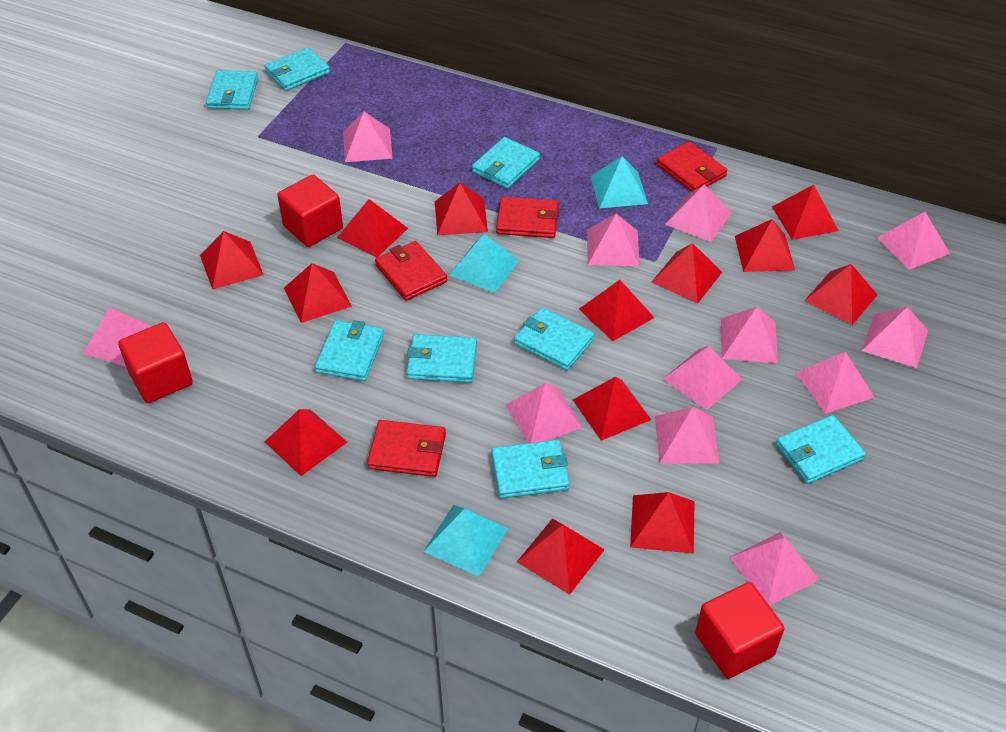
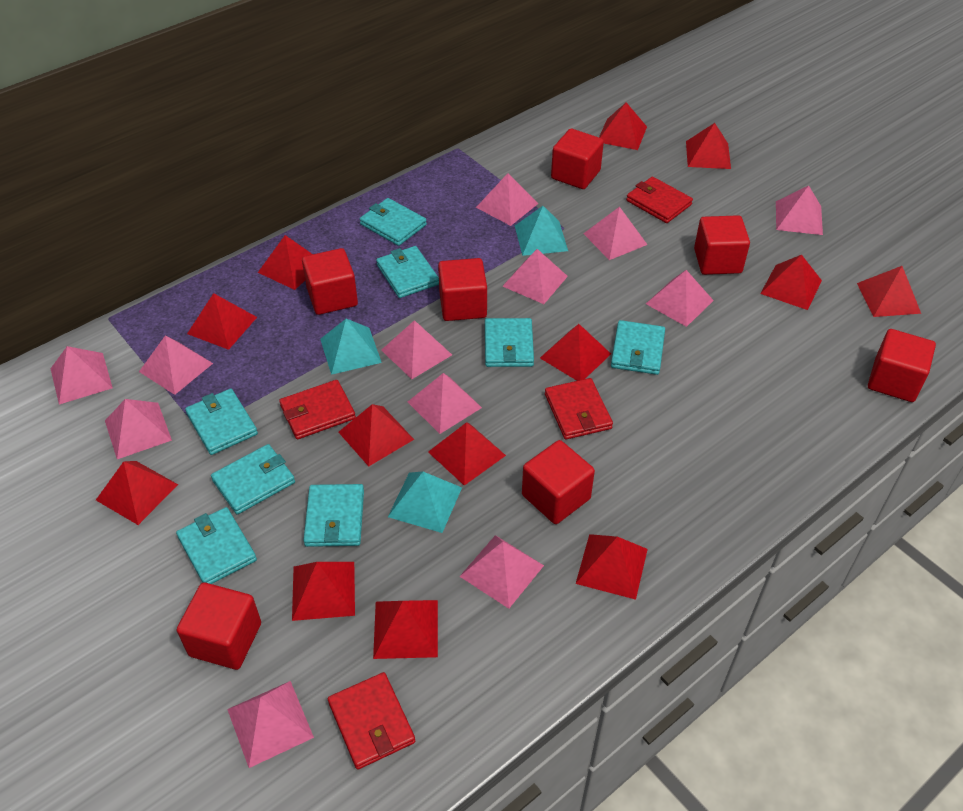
red cube: 3 -> 7

